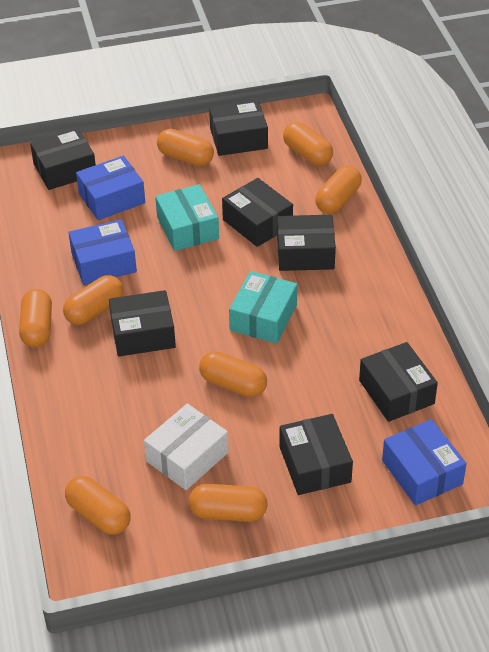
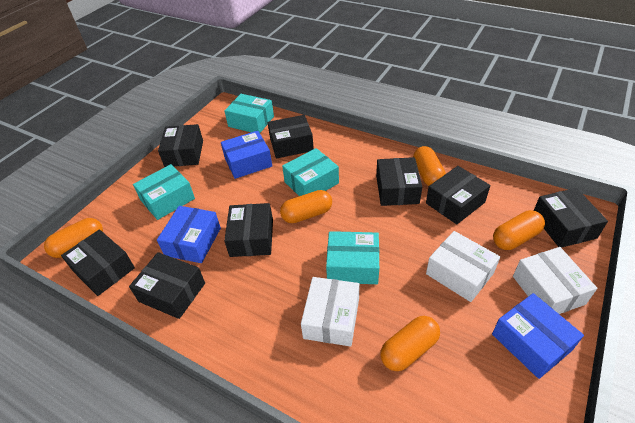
black box: 7 -> 8
orange capsule: 8 -> 5
turquoise box: 2 -> 4
white box: 1 -> 3

